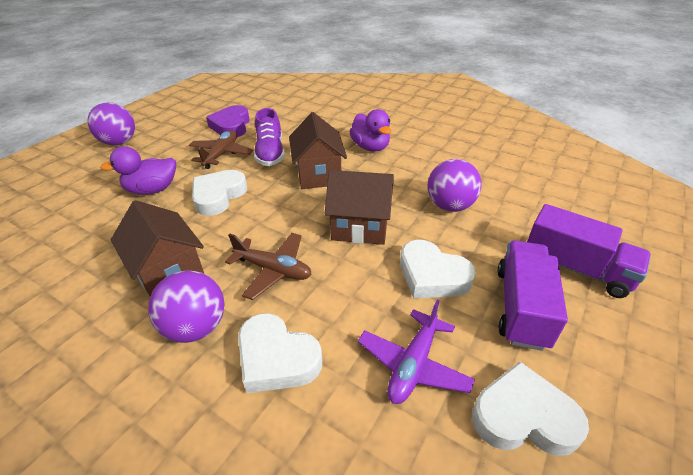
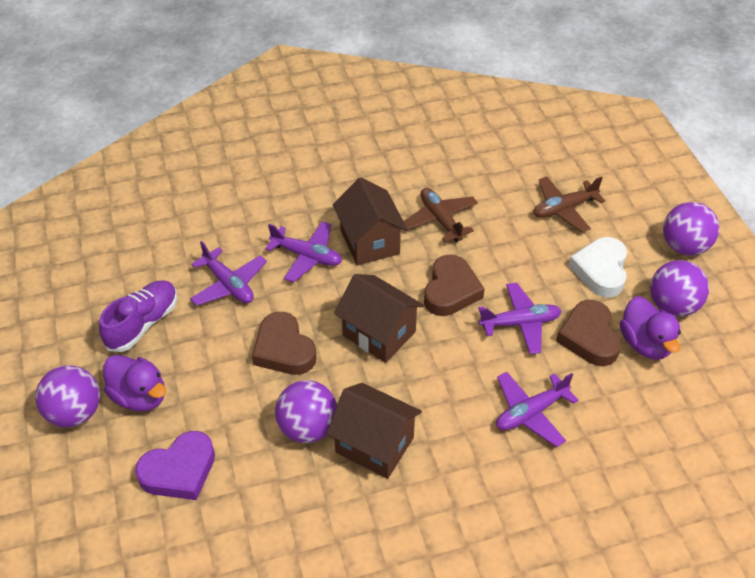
brown heart: 0 -> 3
purple ball: 3 -> 4
purple plane: 1 -> 4
purple truck: 2 -> 0
white heart: 4 -> 1

